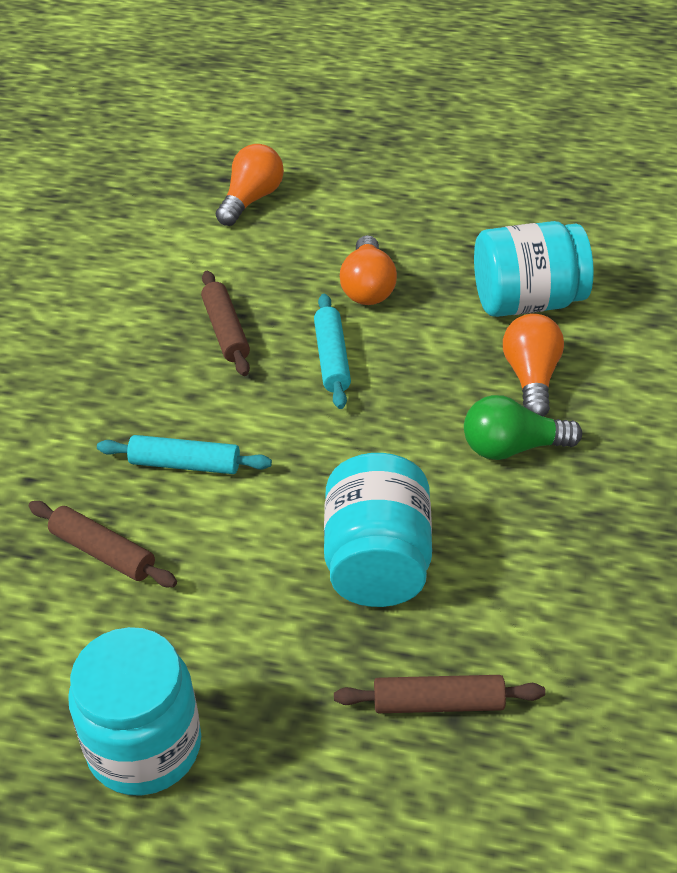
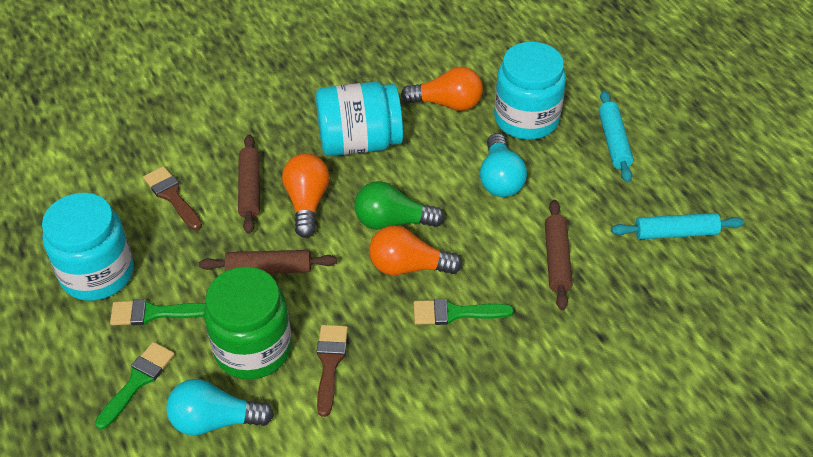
brown brush: 0 -> 2
green brush: 0 -> 3
green jar: 0 -> 1
turquoise light bulb: 0 -> 2

